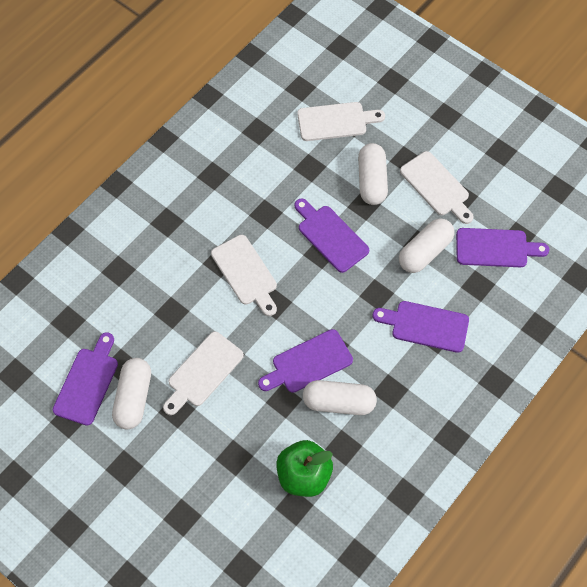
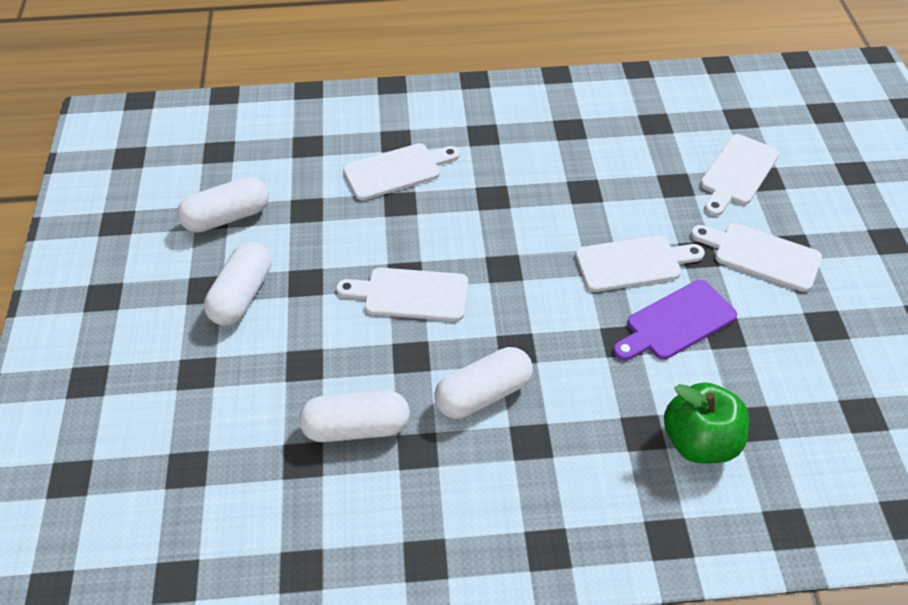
purple cutting board: 5 -> 1
white cutting board: 4 -> 5

